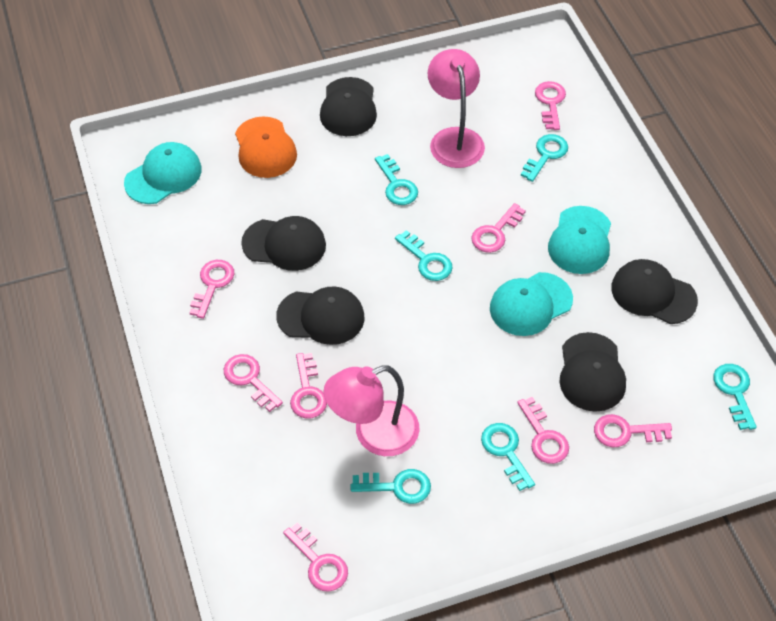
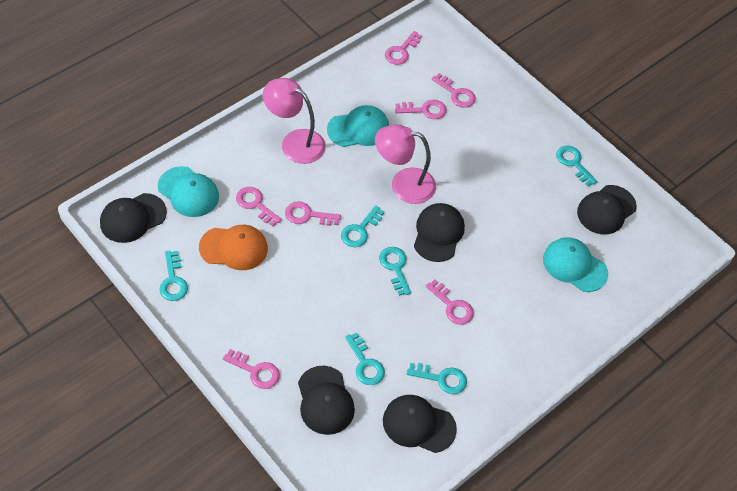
pink key: 8 -> 7

